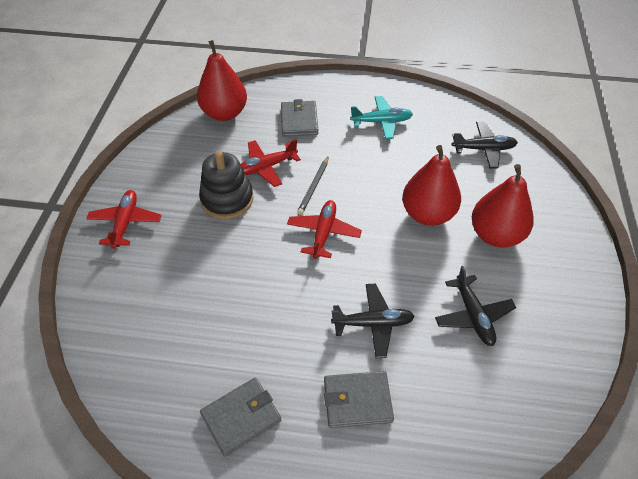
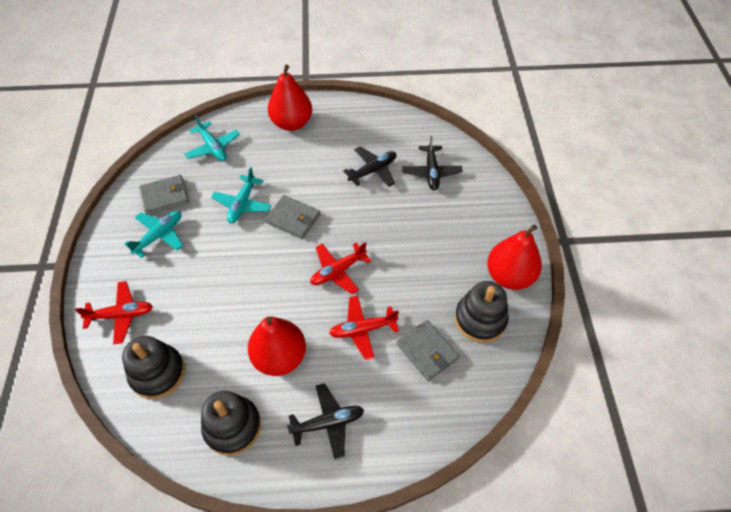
black stacking toy: 1 -> 3
grey pencil: 1 -> 0
turquoise plane: 1 -> 3

